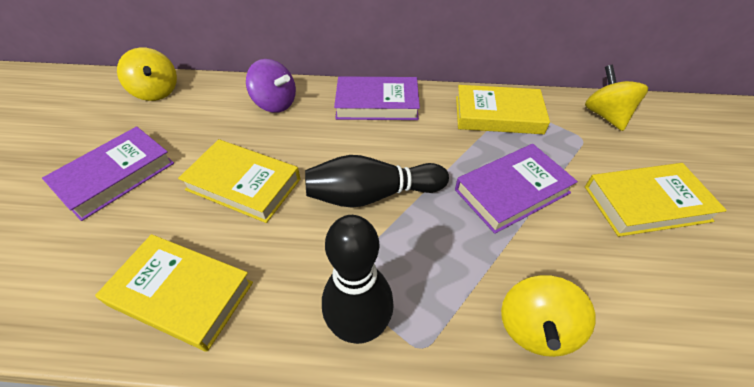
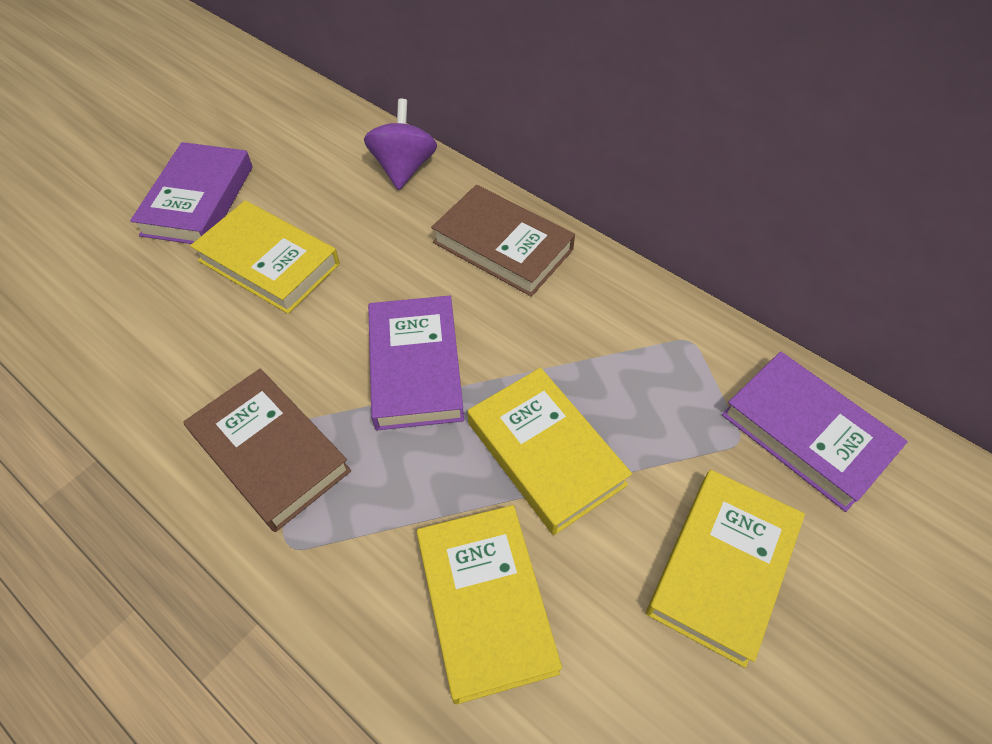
black bowling pin: 2 -> 0
brown book: 0 -> 2
yellow spinning top: 3 -> 0

